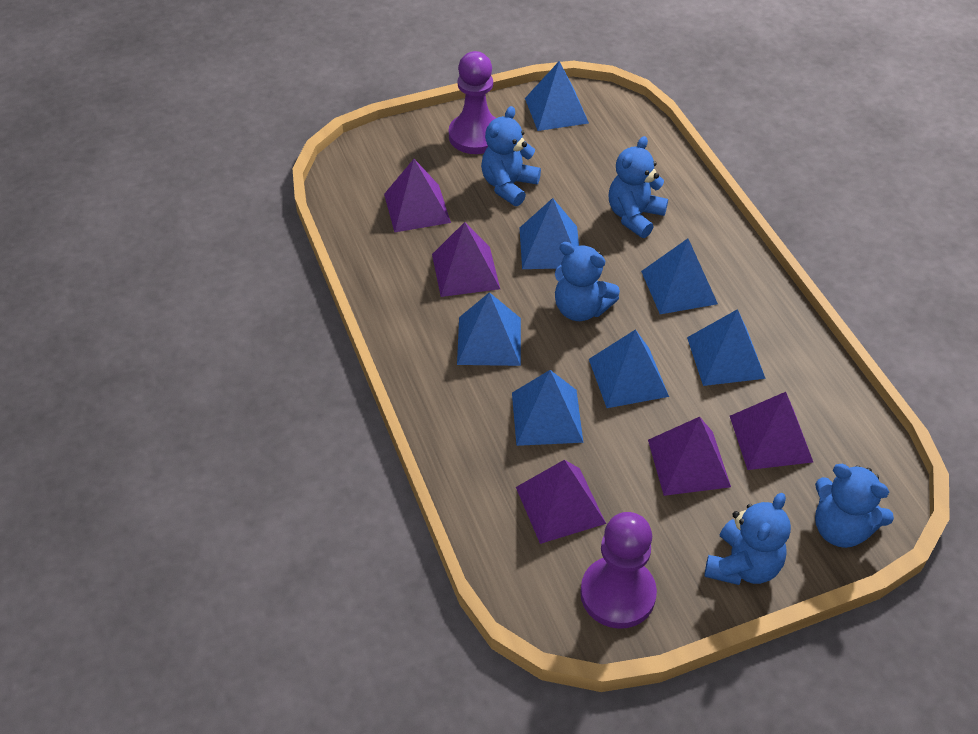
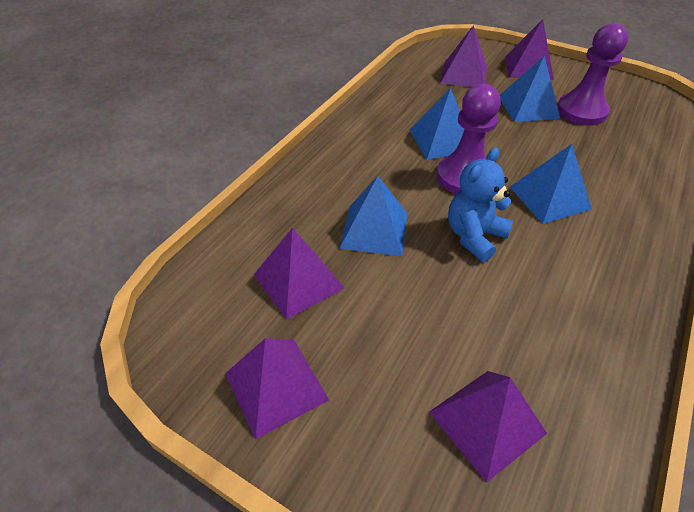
blue pyramid: 7 -> 4
blue teddy bear: 5 -> 1

